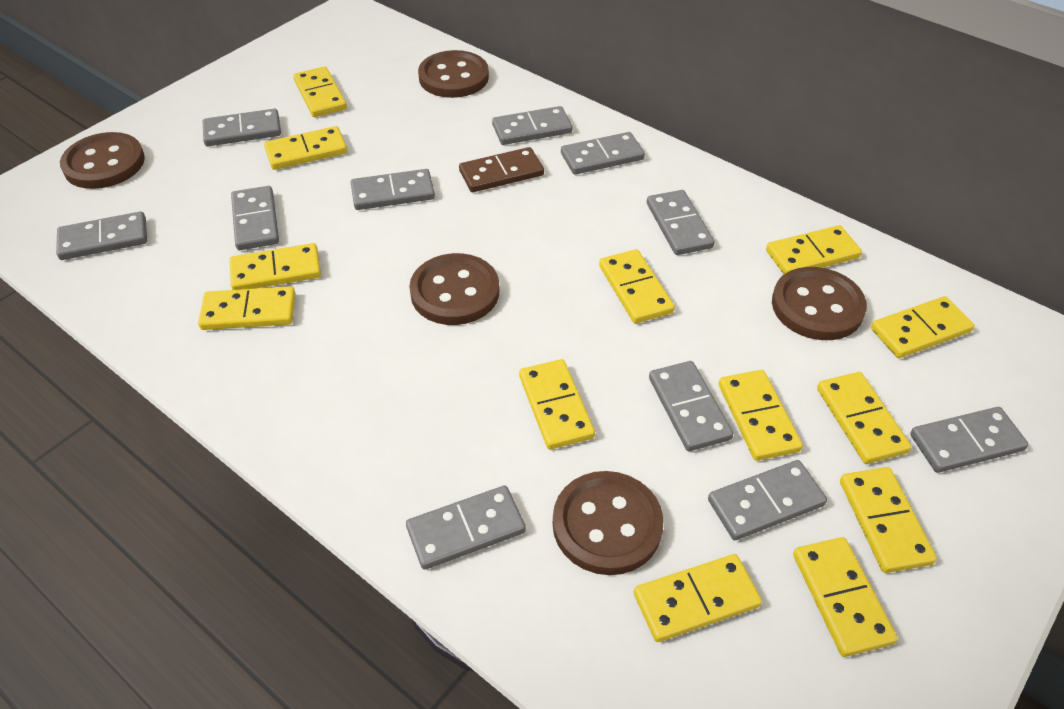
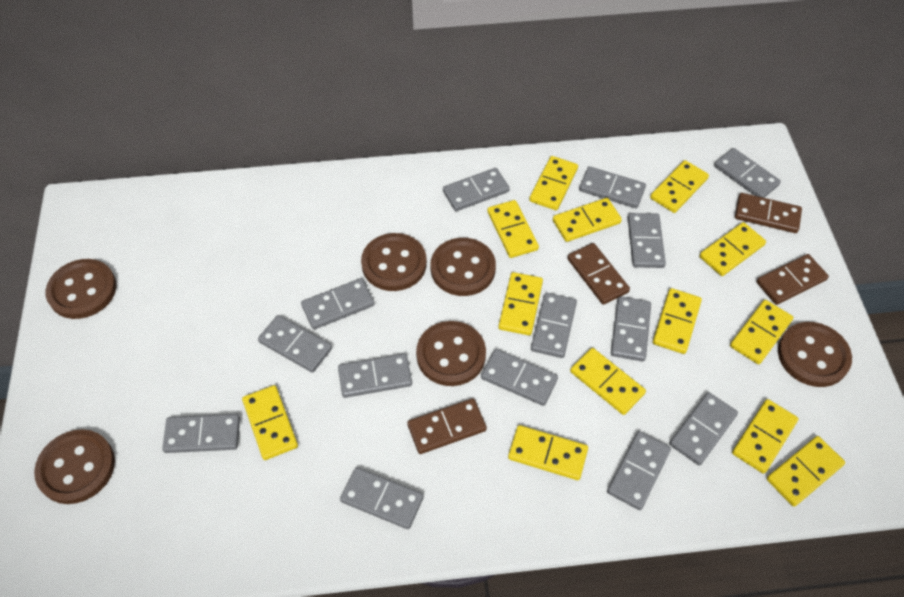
brown button: 5 -> 6
brown domino: 1 -> 4
grey domino: 11 -> 14

